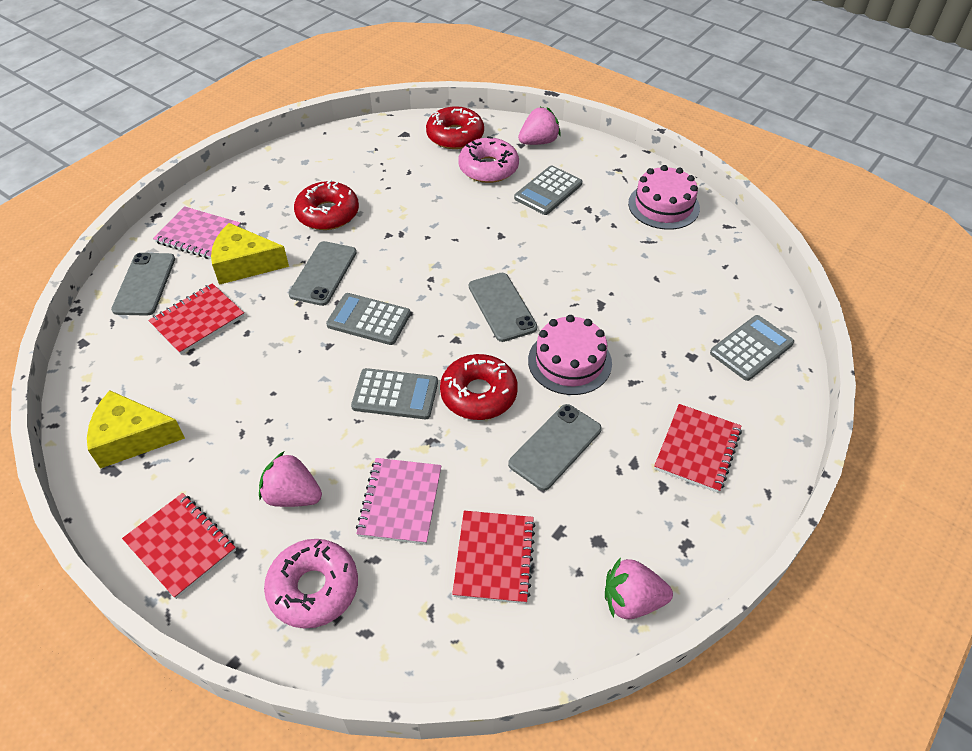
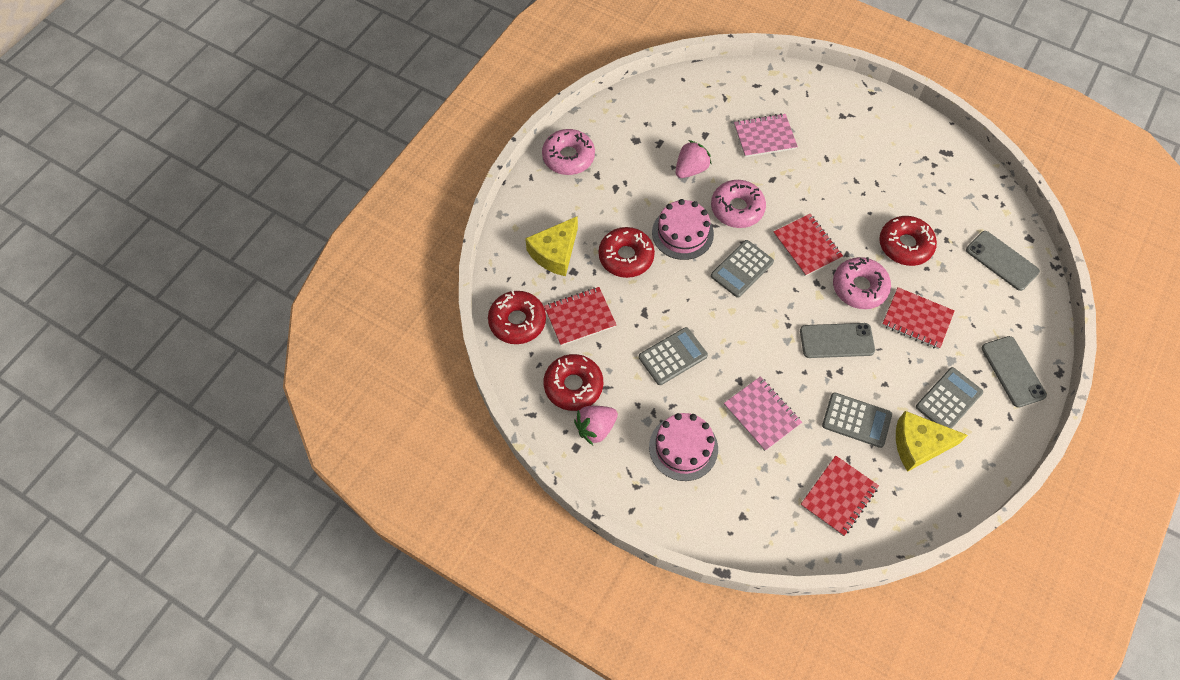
grey phone: 4 -> 3
pink donut: 2 -> 3
pink strawberry: 3 -> 2
red donut: 3 -> 4

